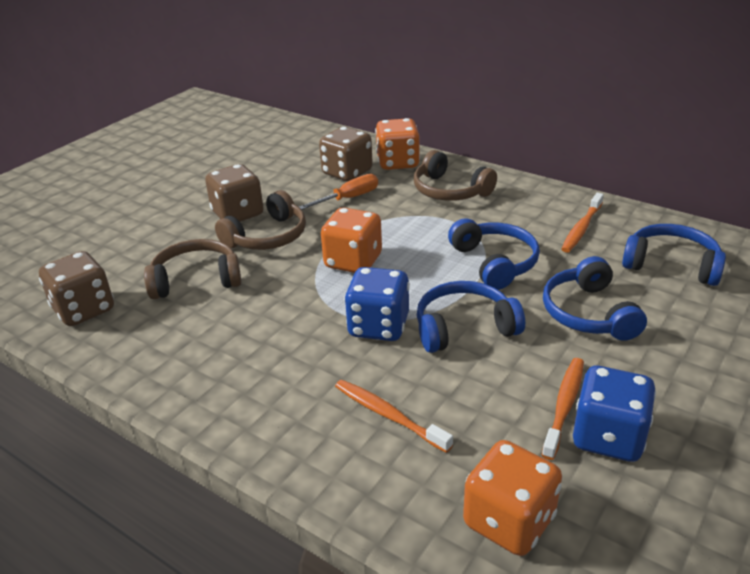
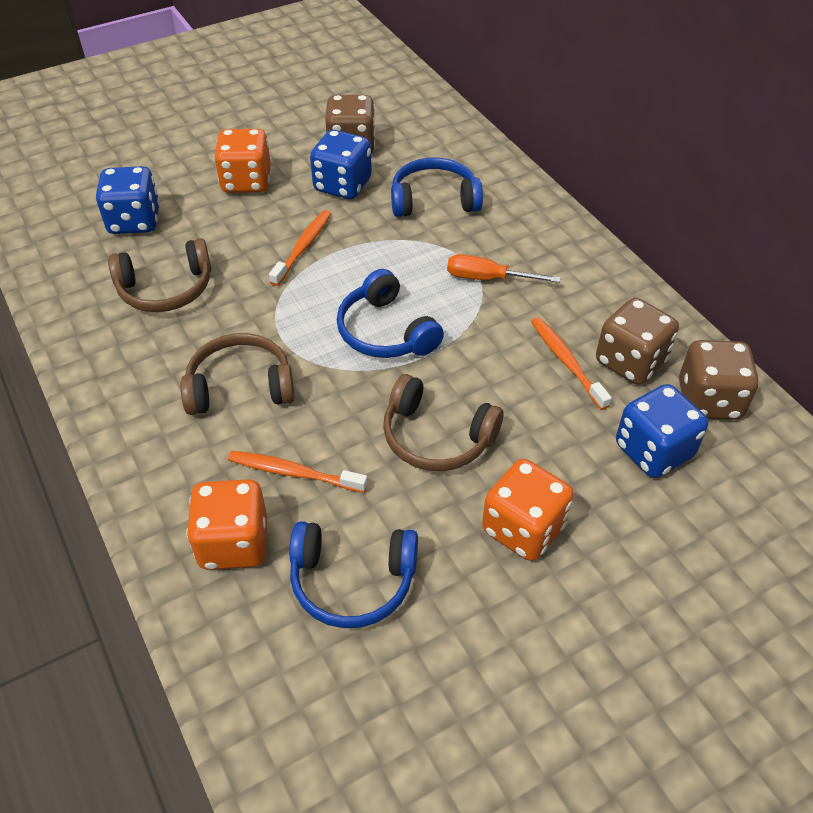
blue dice: 2 -> 3
blue headphones: 4 -> 3

